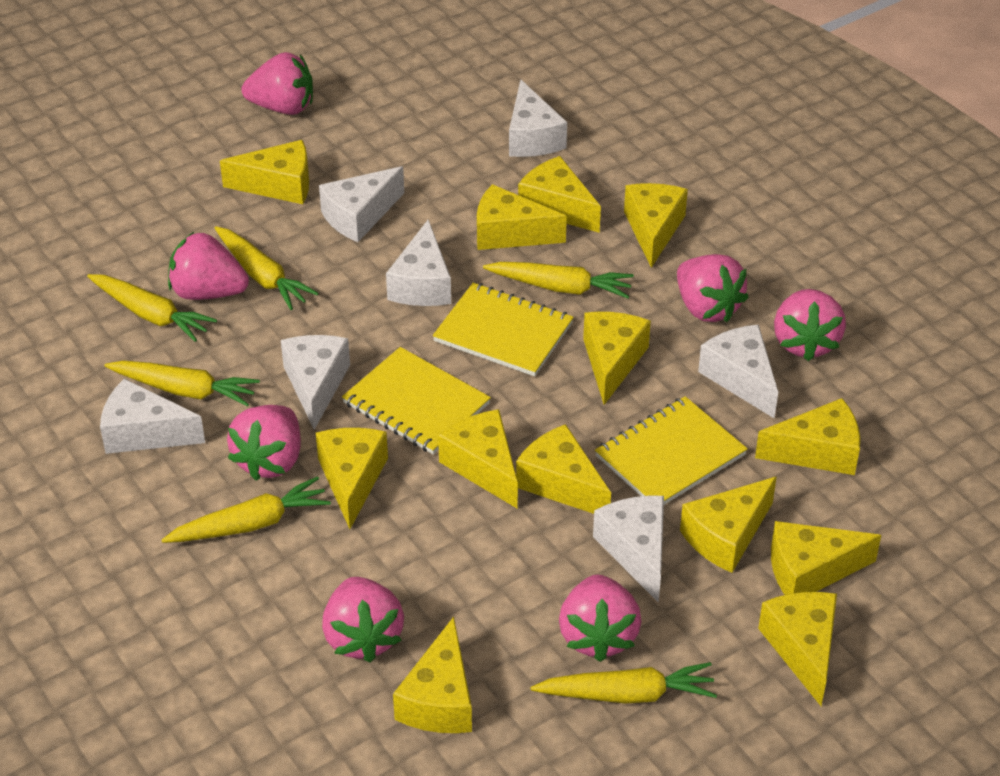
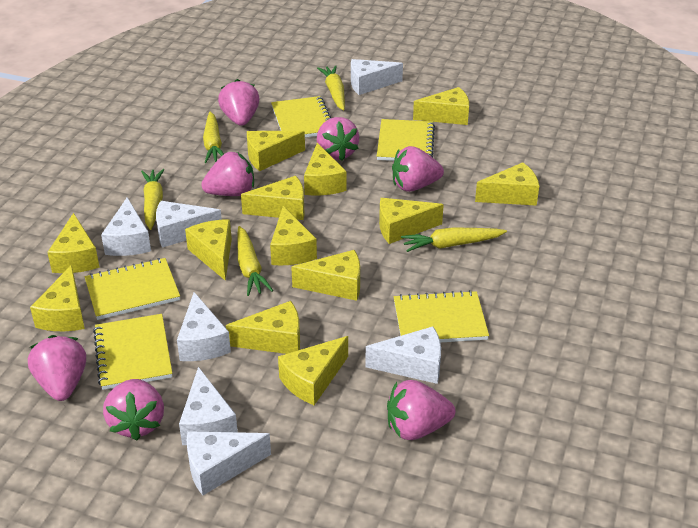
yellow carrot: 6 -> 5
yellow notebook: 3 -> 5

